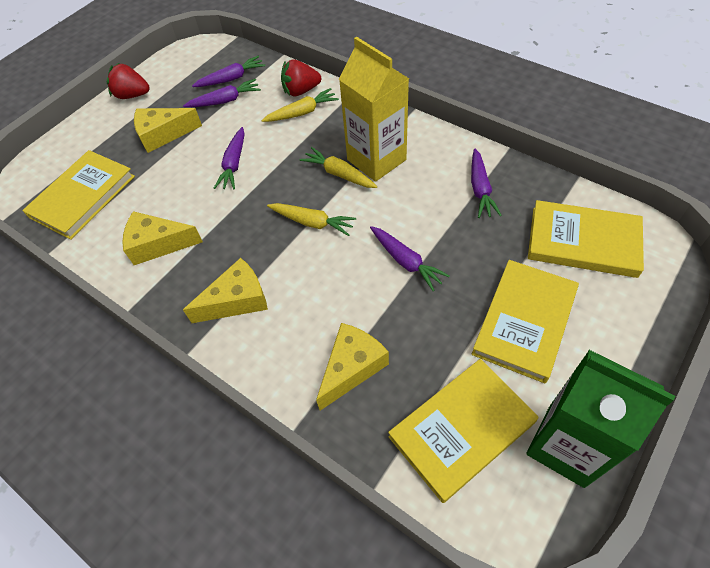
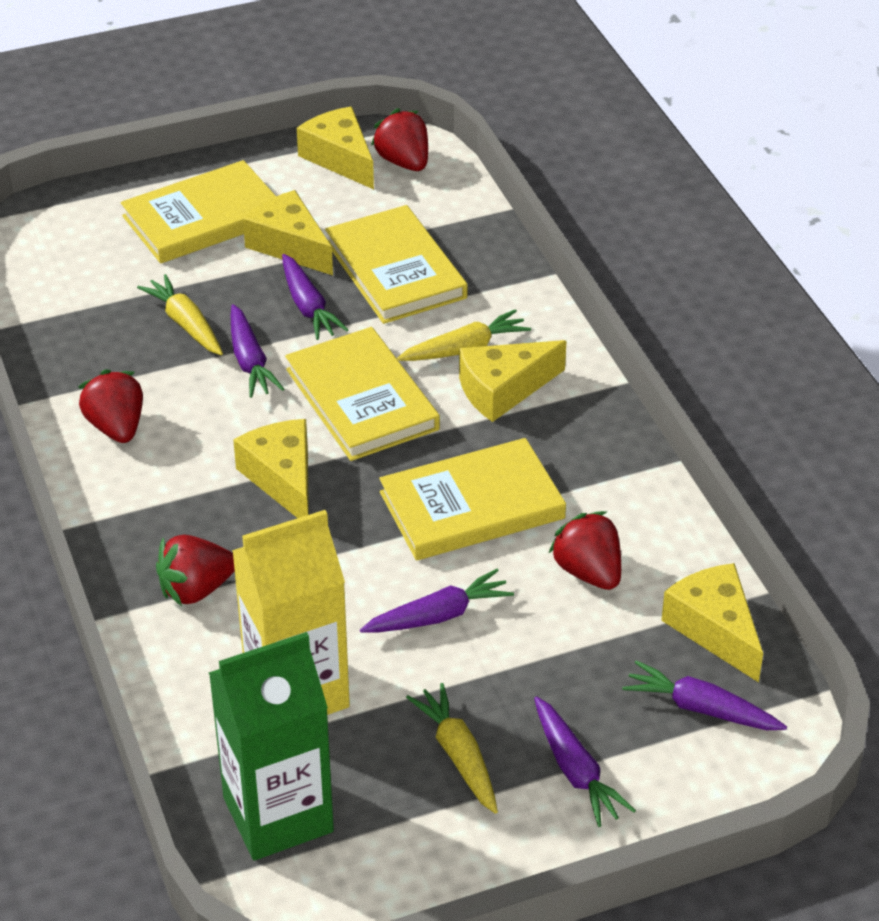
red strawberry: 2 -> 4
yellow cheese: 4 -> 5

